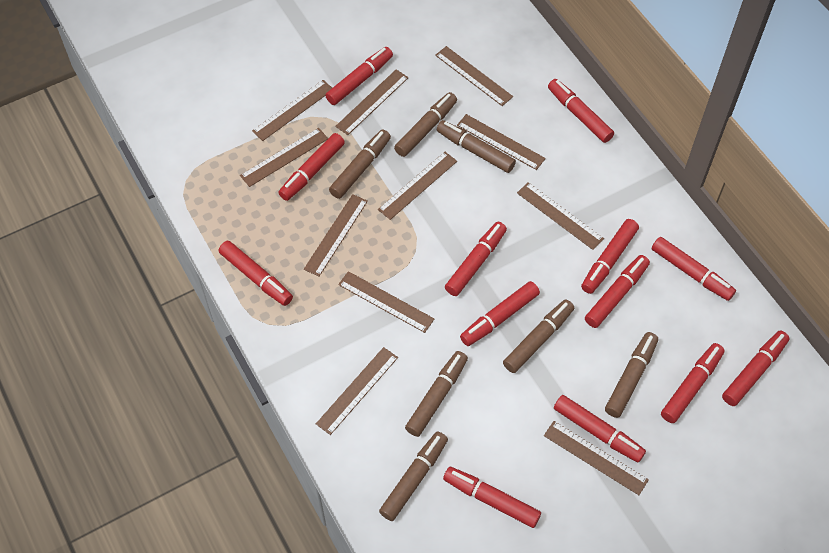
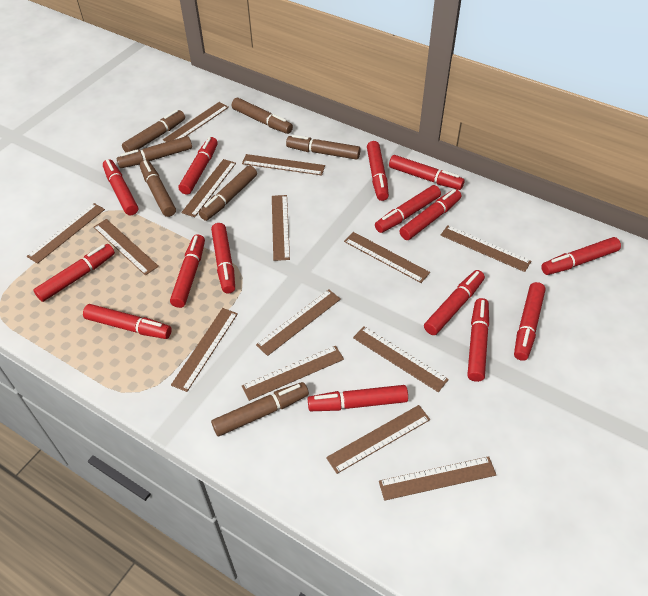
brown ruler: 11 -> 14
red marker: 13 -> 15

